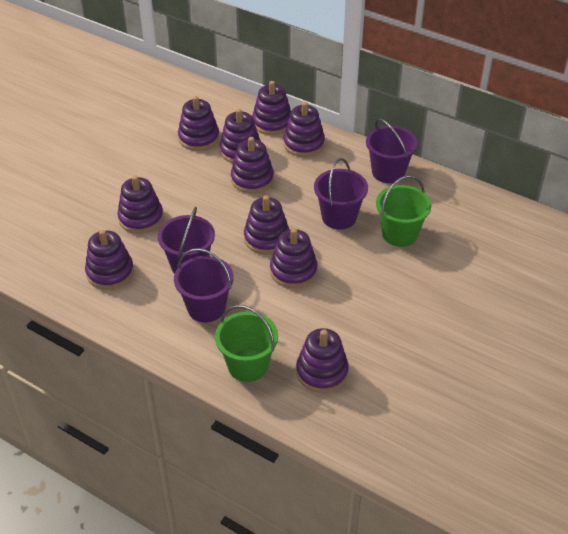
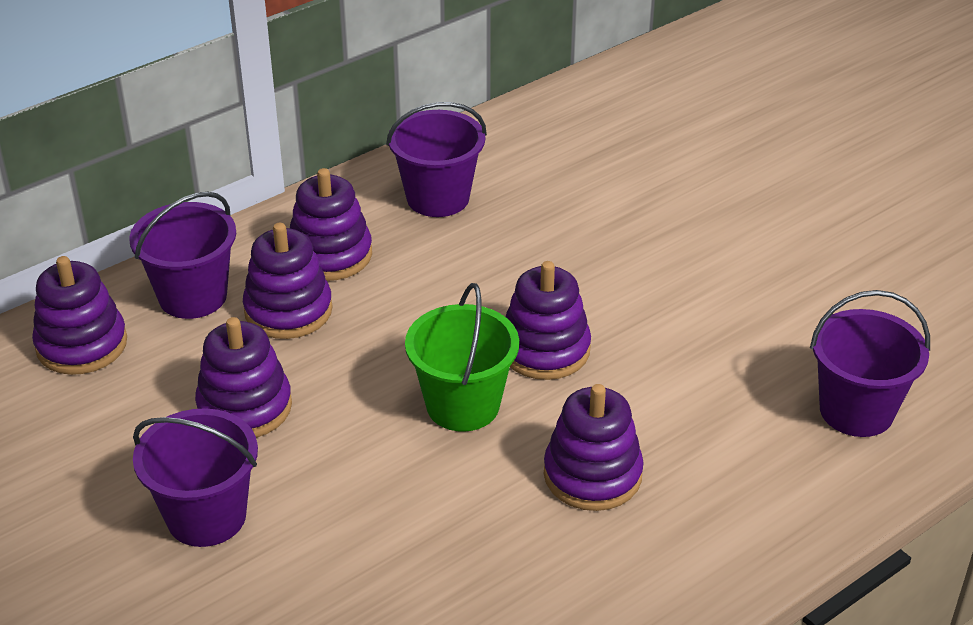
green bucket: 2 -> 1
purple stacking toy: 10 -> 6

